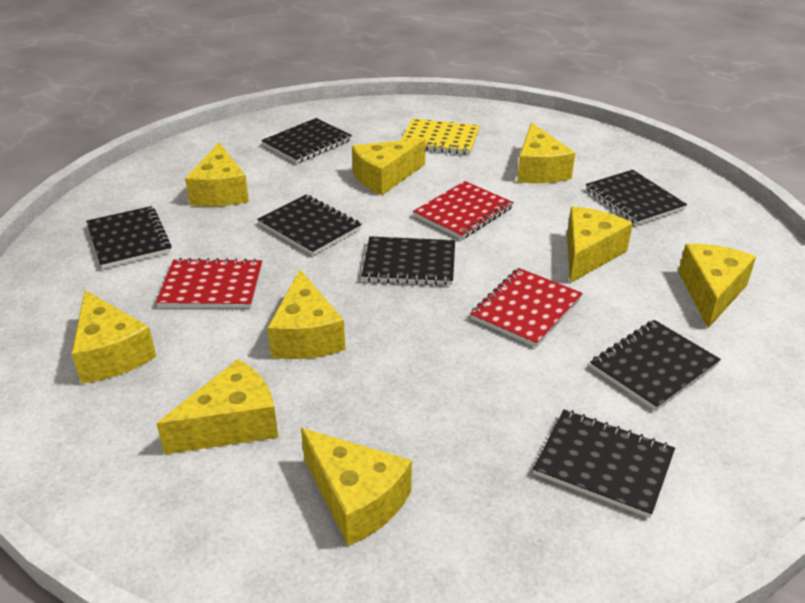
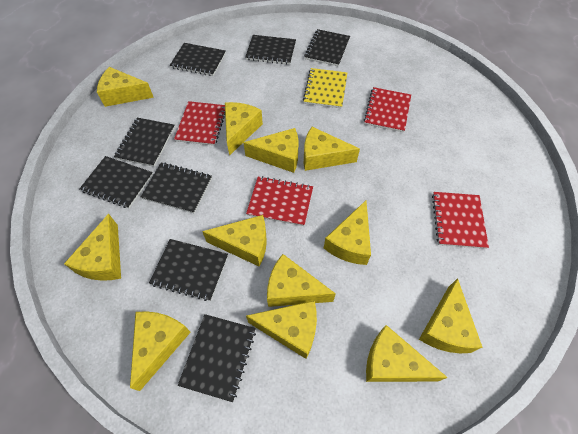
black notebook: 7 -> 8
red notebook: 3 -> 4
yellow cheese: 9 -> 12

